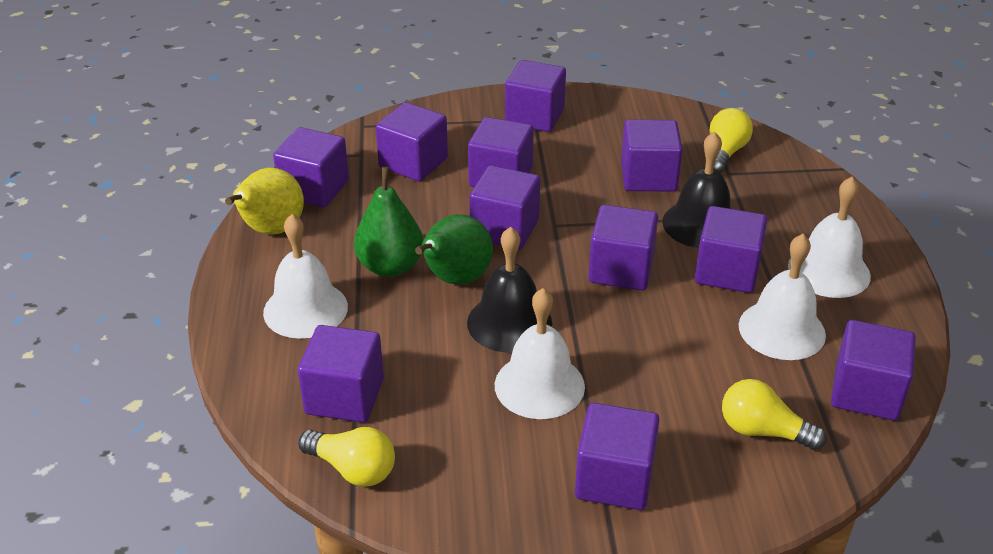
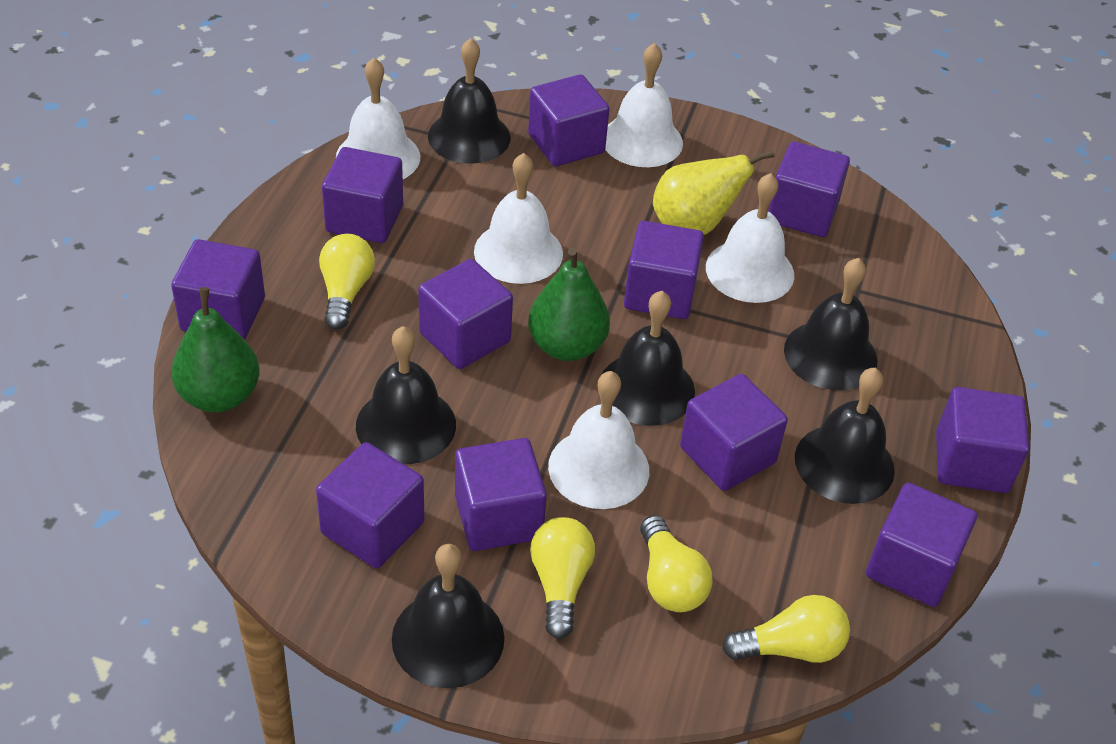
black bell: 2 -> 6
white bell: 4 -> 5
yellow light bulb: 3 -> 4

